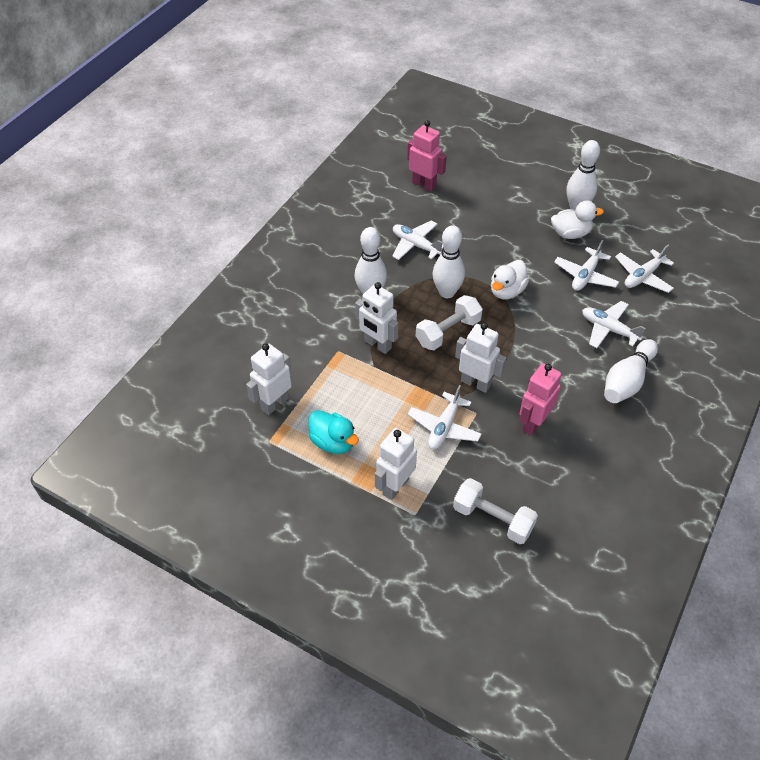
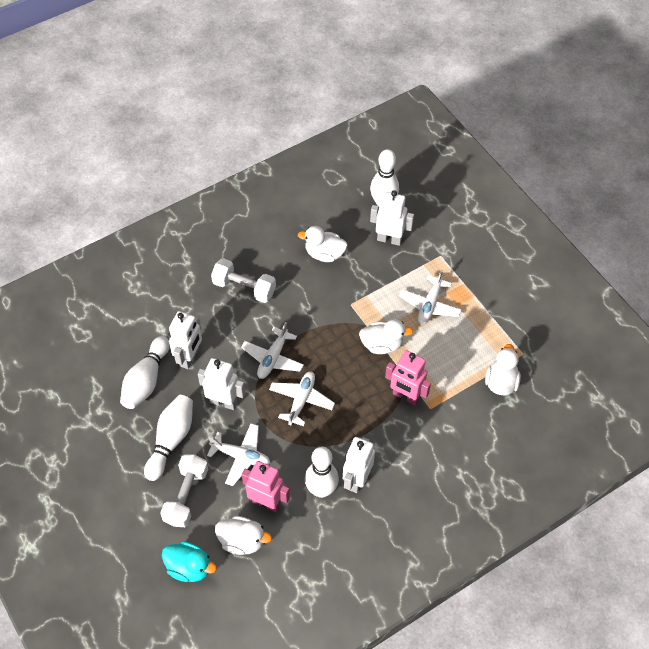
white duck: 2 -> 4
white plane: 5 -> 4

